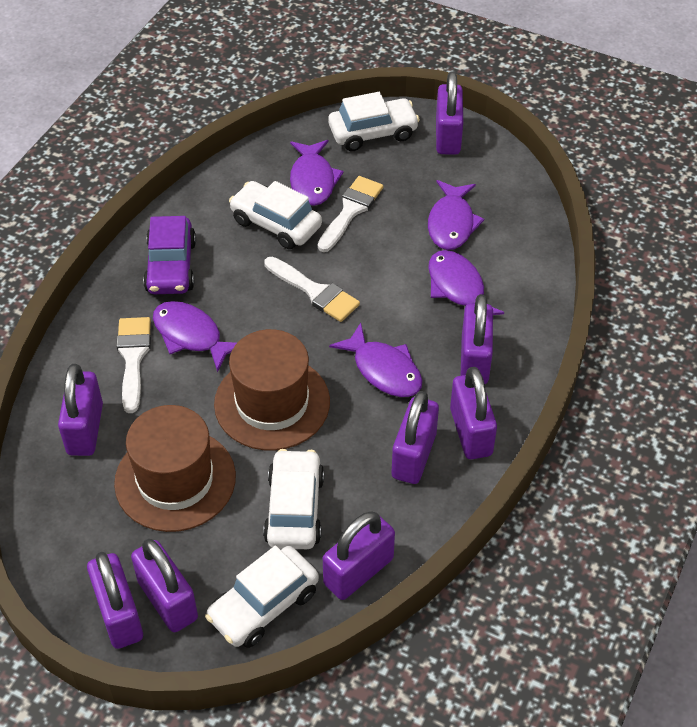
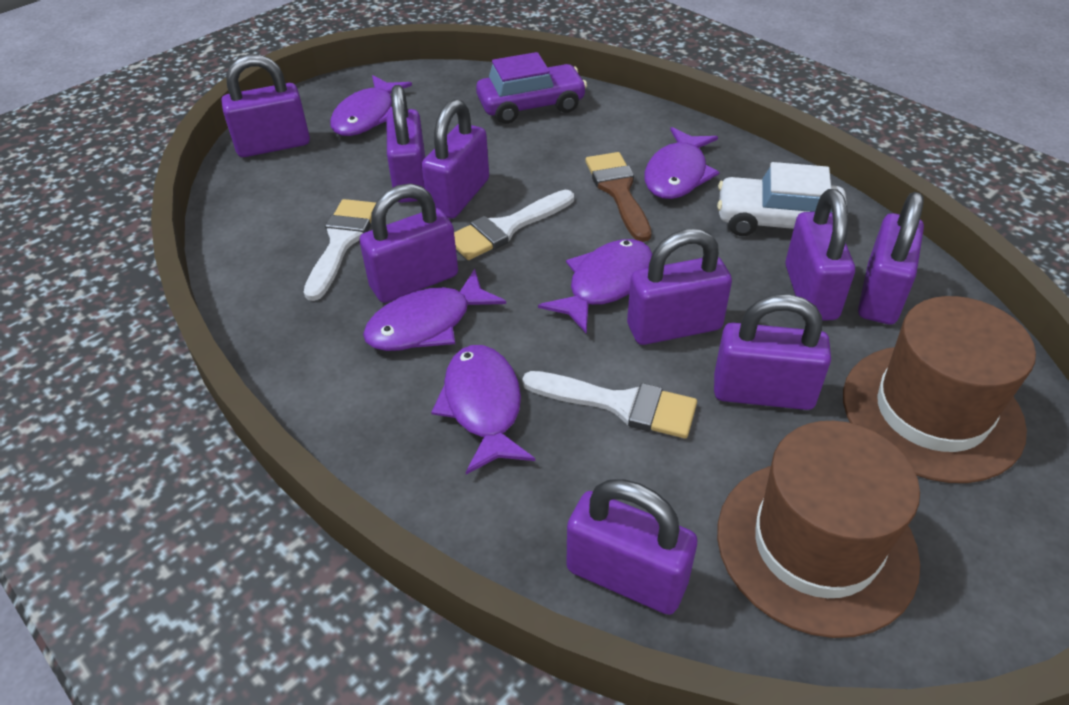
brown brush: 0 -> 1
purple padlock: 8 -> 9
white car: 4 -> 1

